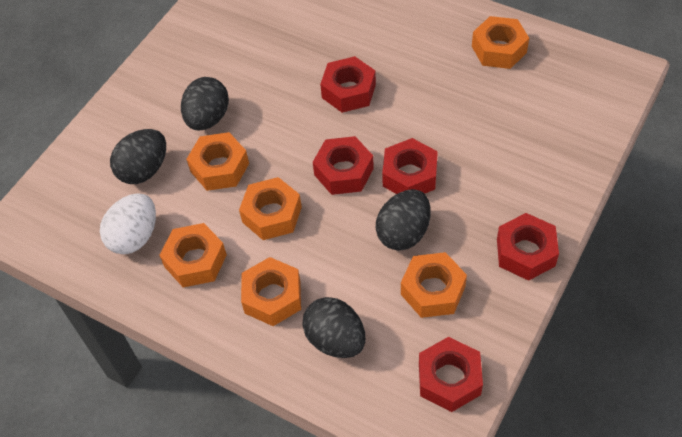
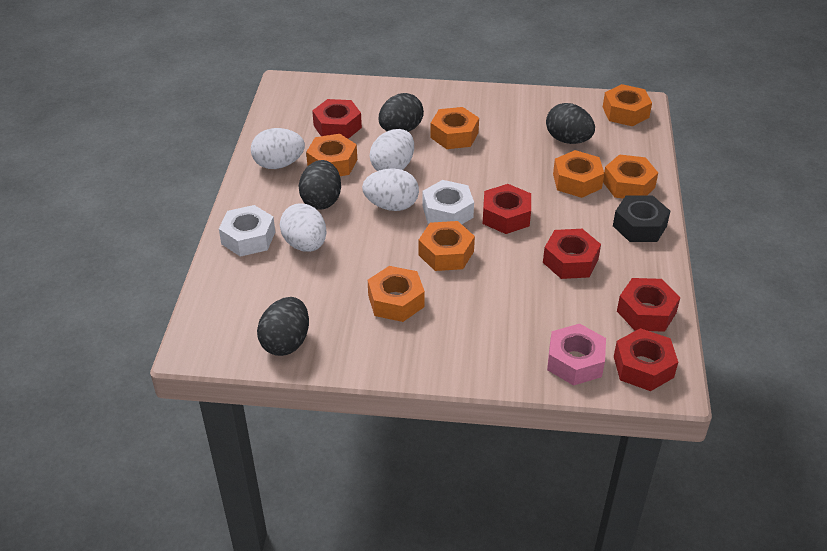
black nut: 0 -> 1
orange nut: 6 -> 7
pink nut: 0 -> 1
white egg: 1 -> 4
white nut: 0 -> 2

